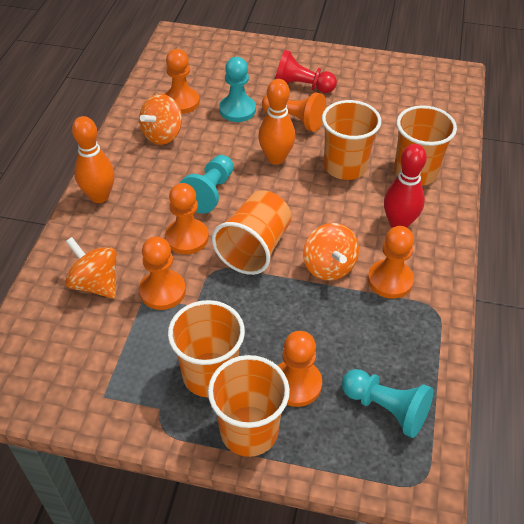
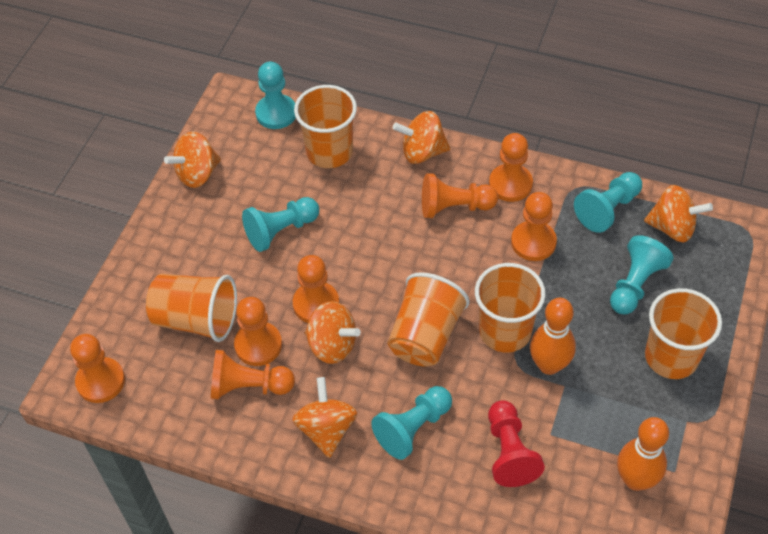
orange pawn: 6 -> 7
orange spinning top: 3 -> 5
red bowling pin: 1 -> 0
turquoise pawn: 3 -> 5

